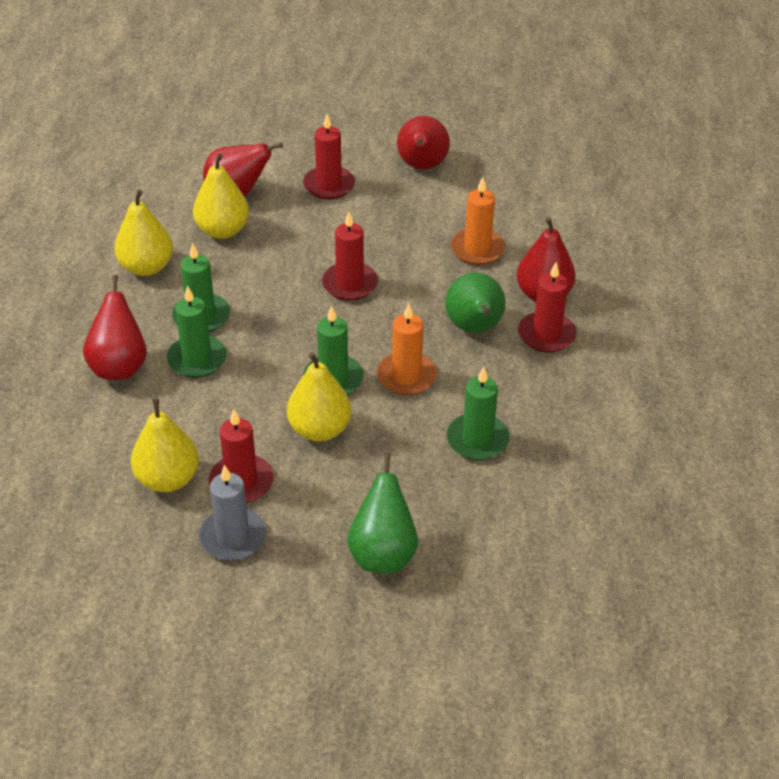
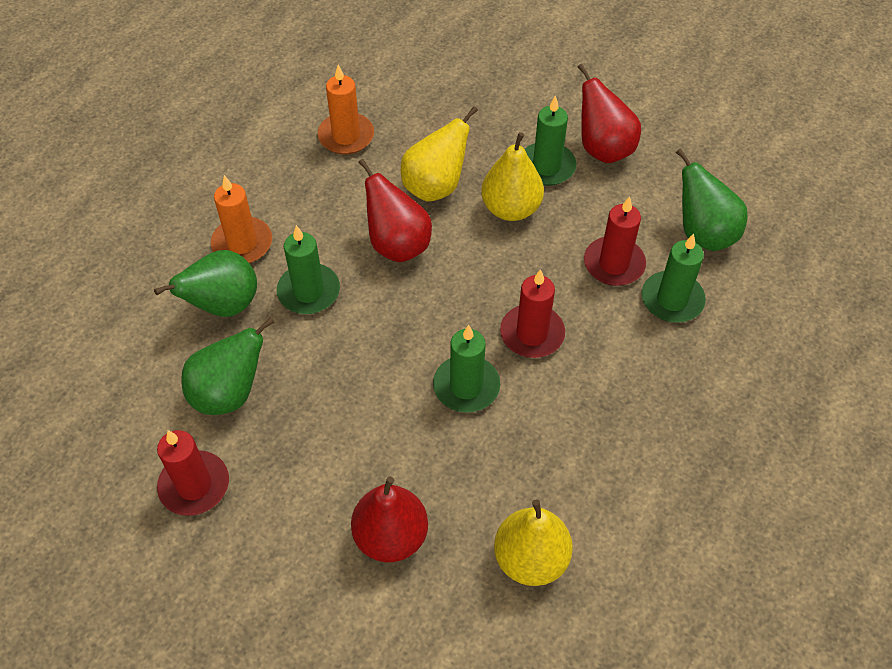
green pear: 2 -> 3
grey candle: 1 -> 0
red candle: 4 -> 3
red pear: 4 -> 3
yellow pear: 4 -> 3

